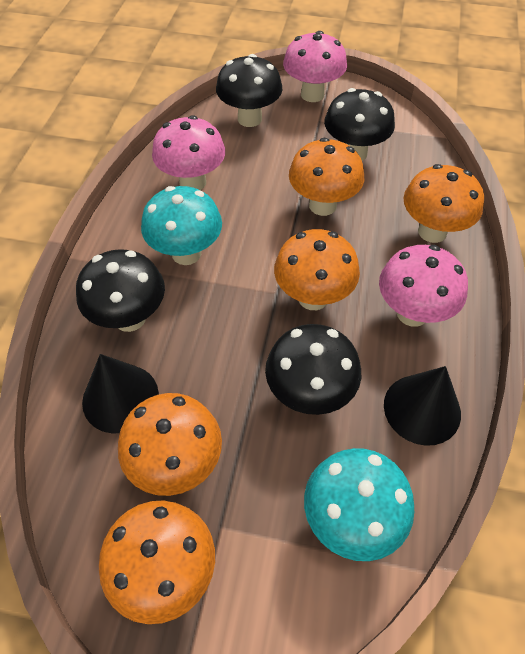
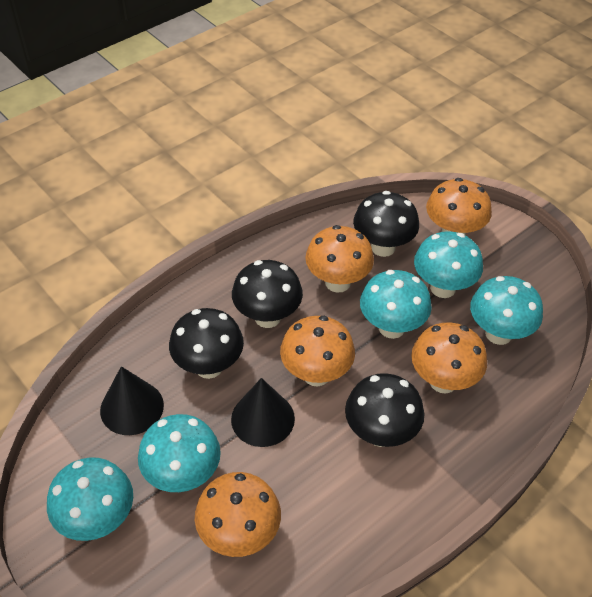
pink mushroom: 3 -> 0
turquoise mushroom: 2 -> 5

